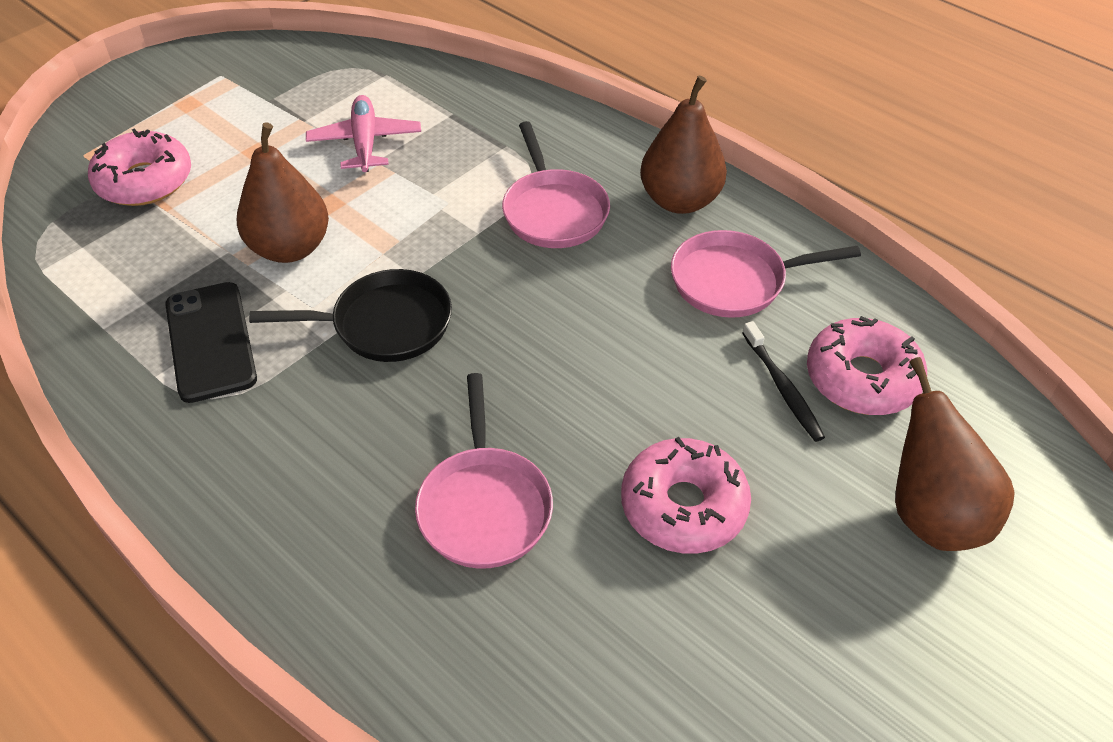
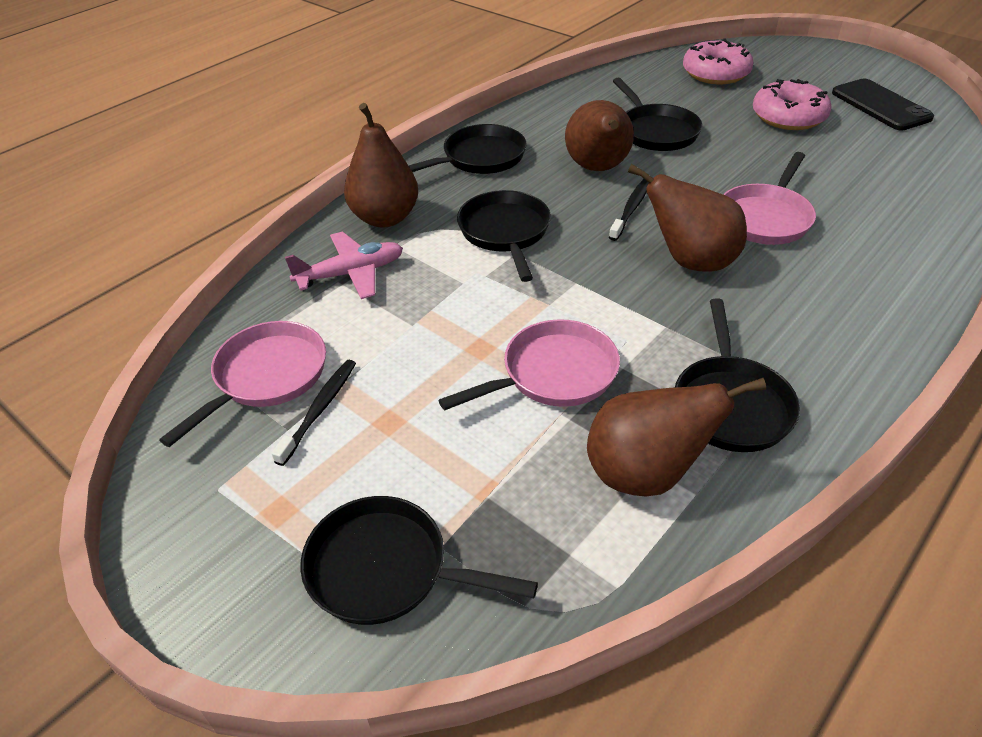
black pan: 1 -> 5
black toothbrush: 1 -> 2
brown pear: 3 -> 4
pink donut: 3 -> 2

